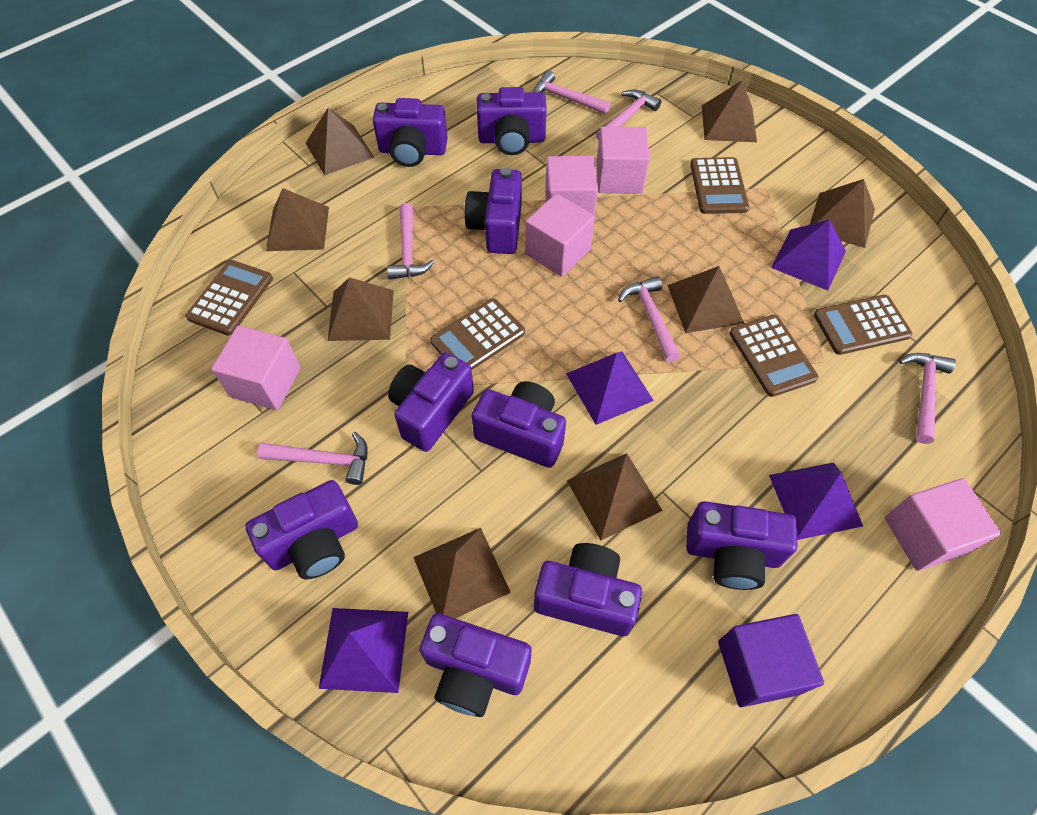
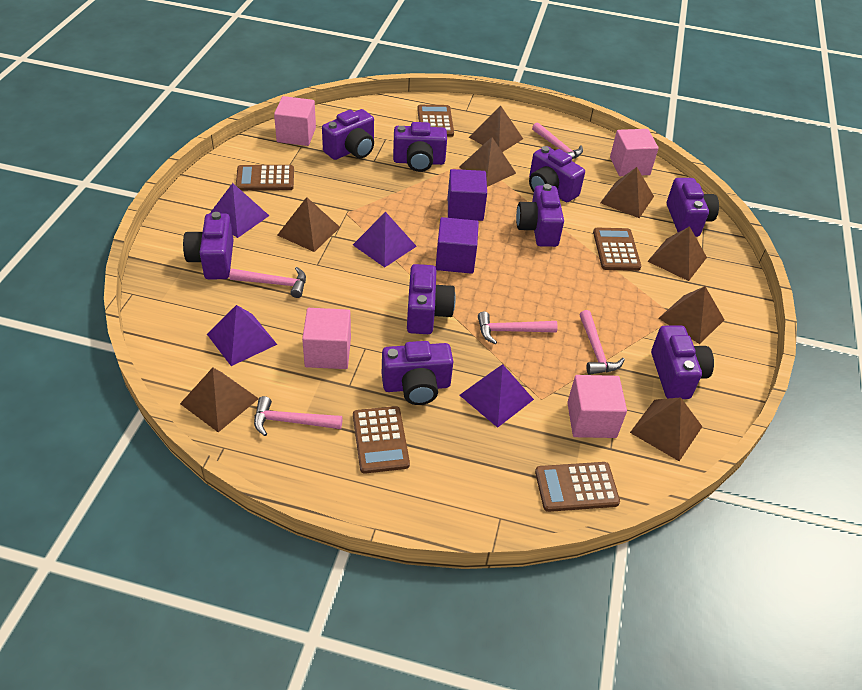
pink cube: 5 -> 4
pink hammer: 6 -> 5
purple cube: 1 -> 2

